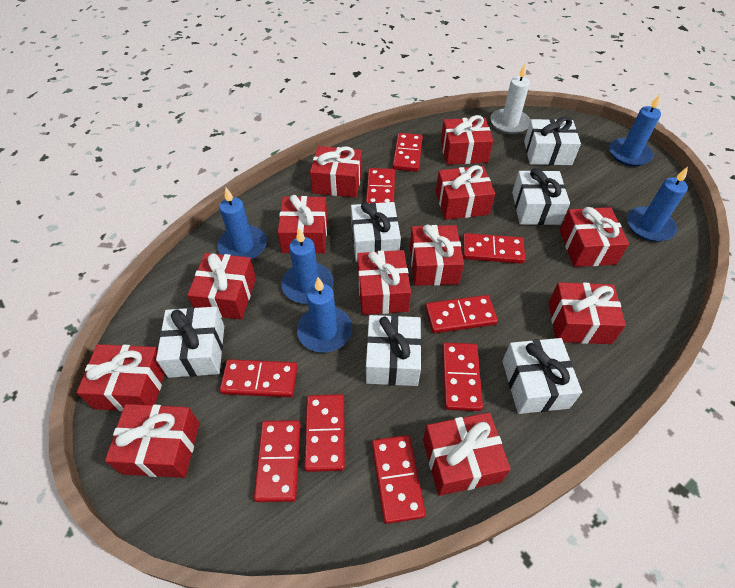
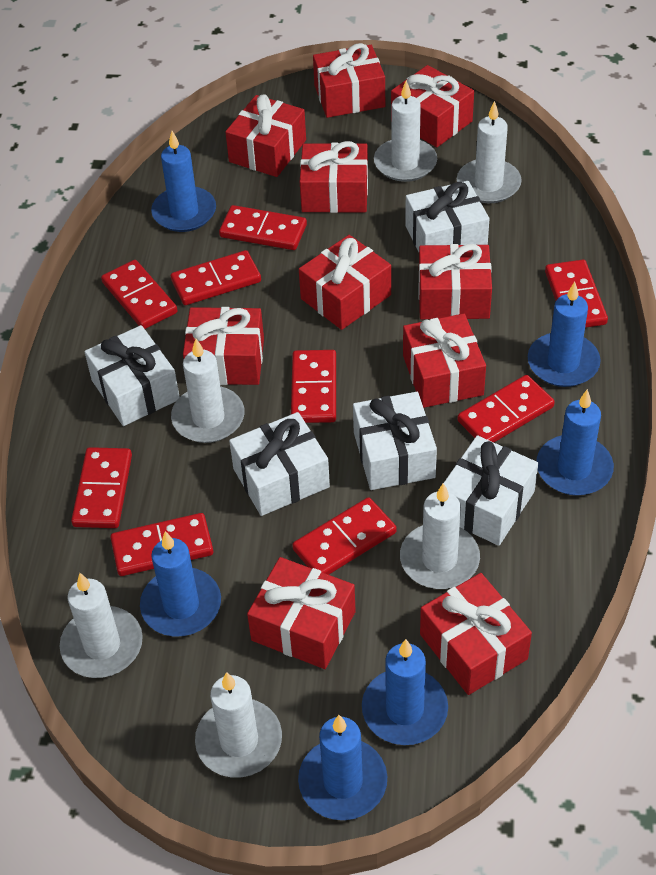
blue candle: 5 -> 6
red gift: 12 -> 10
white candle: 1 -> 6
white gift: 6 -> 5

